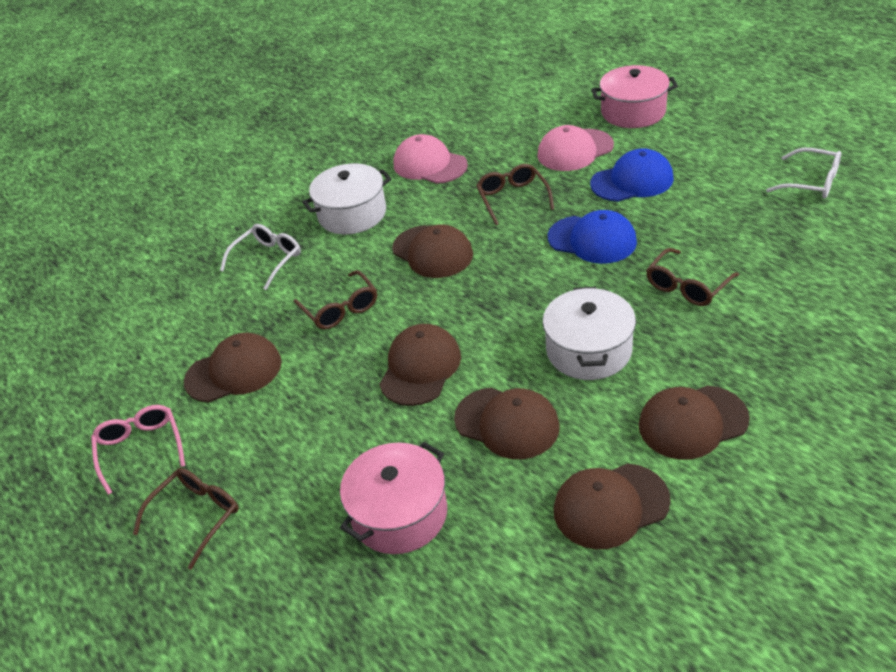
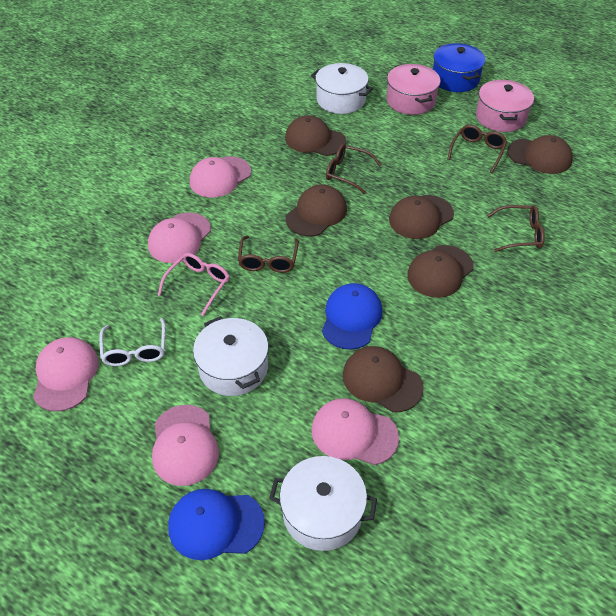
blue pot: 0 -> 1
pink cap: 2 -> 5
white glasses: 2 -> 1
white pot: 2 -> 3

